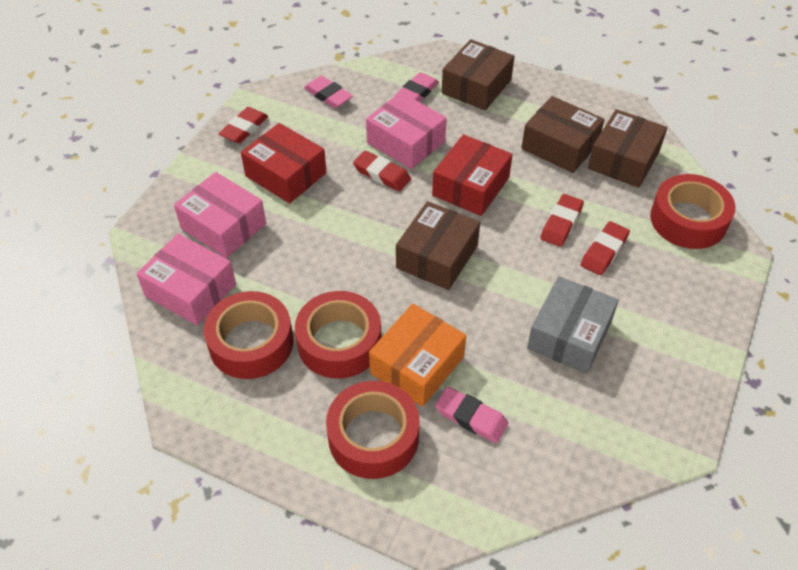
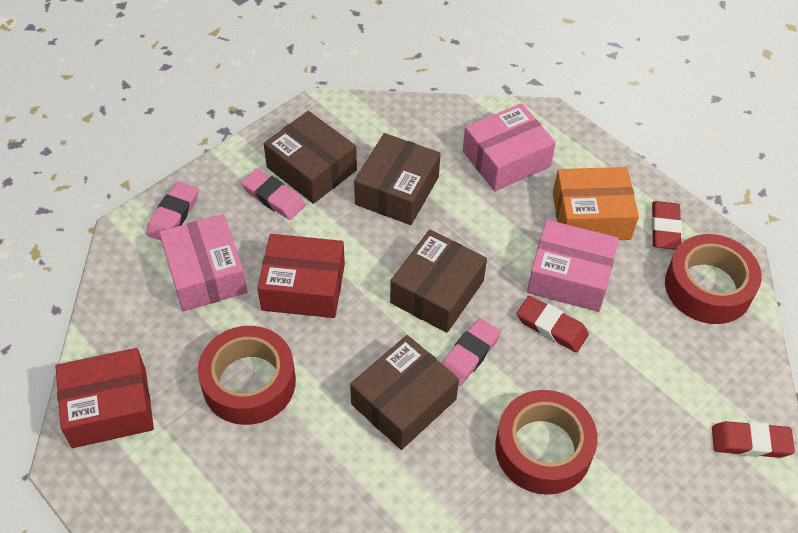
grey box: 1 -> 0
red eraser: 4 -> 3
red tape: 4 -> 3

